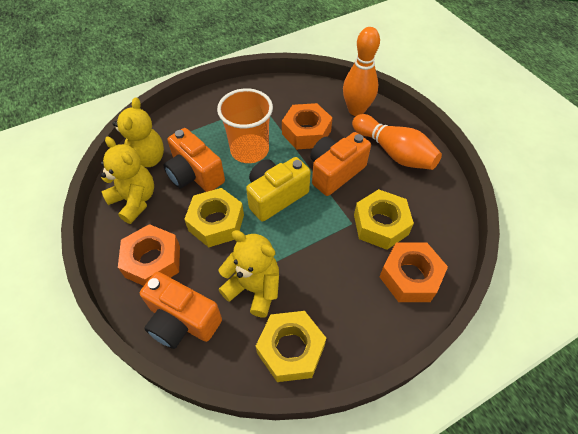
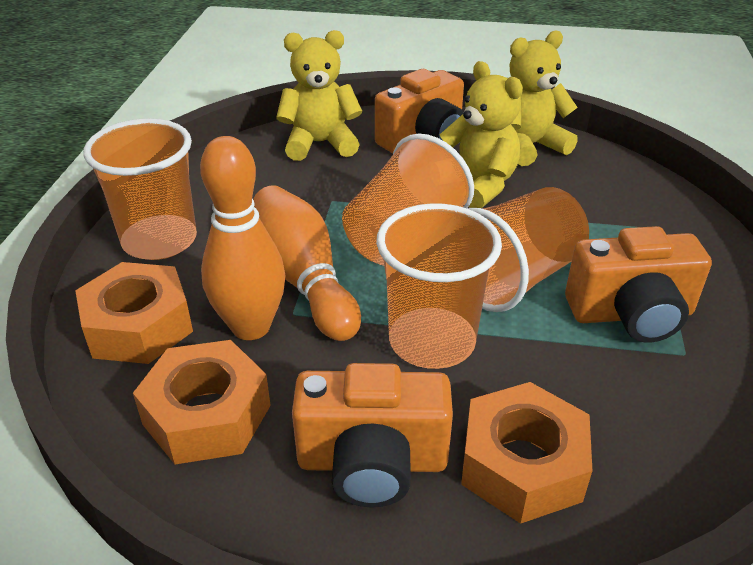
orange cup: 1 -> 4
yellow camera: 1 -> 0
yellow nut: 3 -> 0

